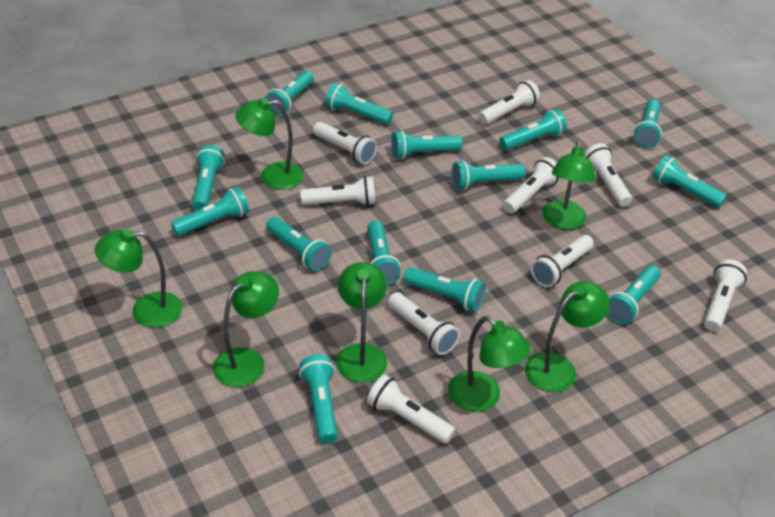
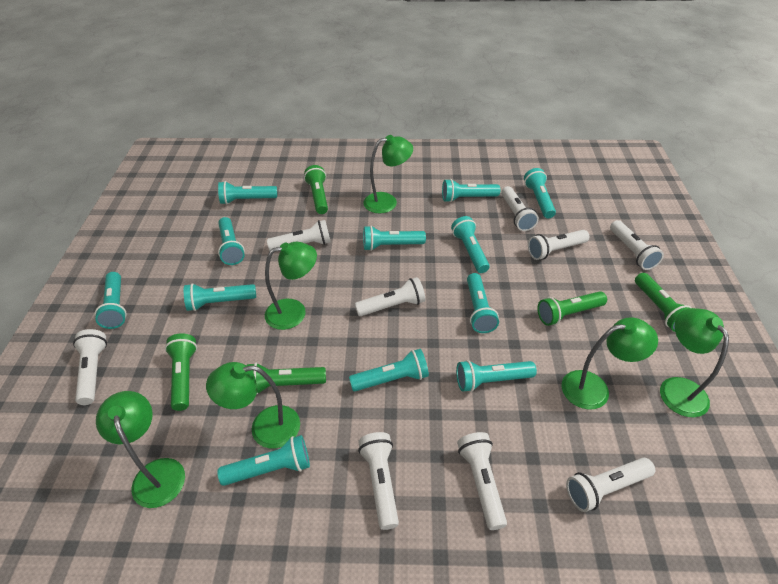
green flashlight: 0 -> 5
green lamp: 7 -> 6
turquoise flashlight: 14 -> 12

